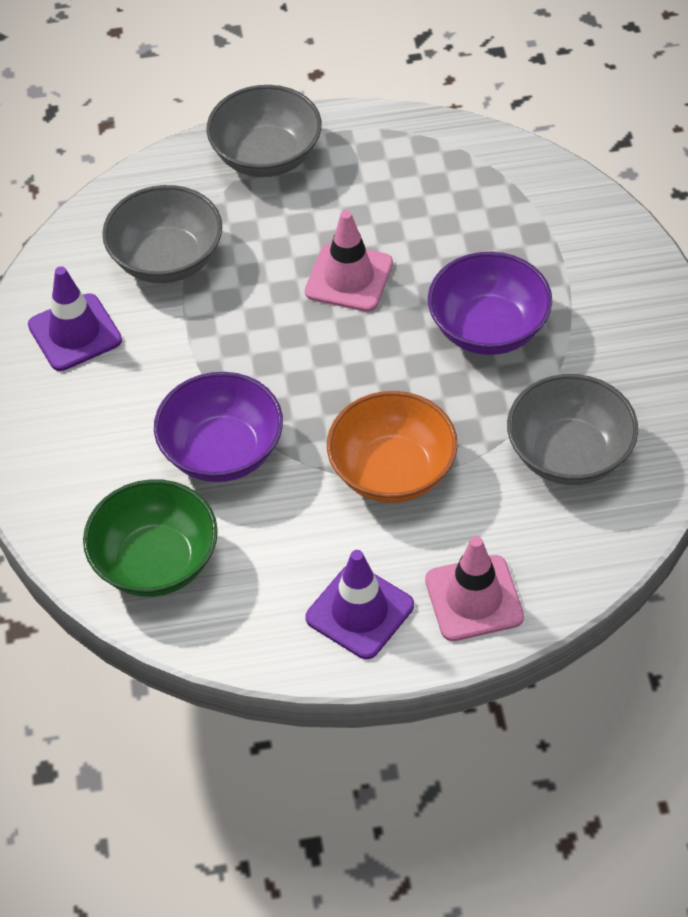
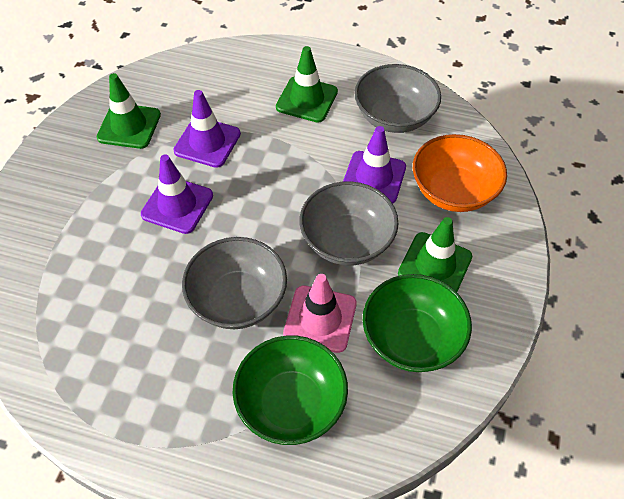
green bowl: 1 -> 2
green traffic cone: 0 -> 3
pink traffic cone: 2 -> 1
purple bowl: 2 -> 0
purple traffic cone: 2 -> 3

